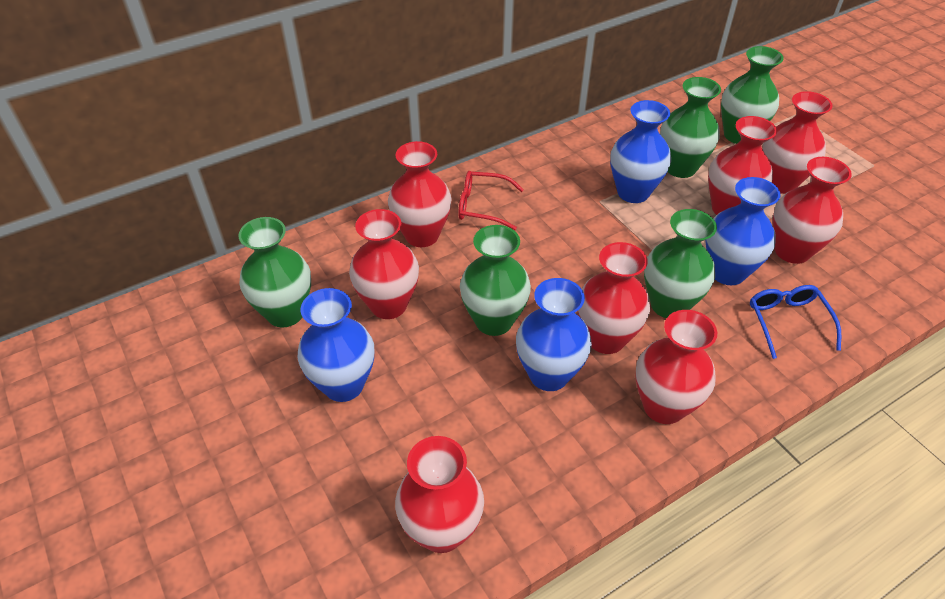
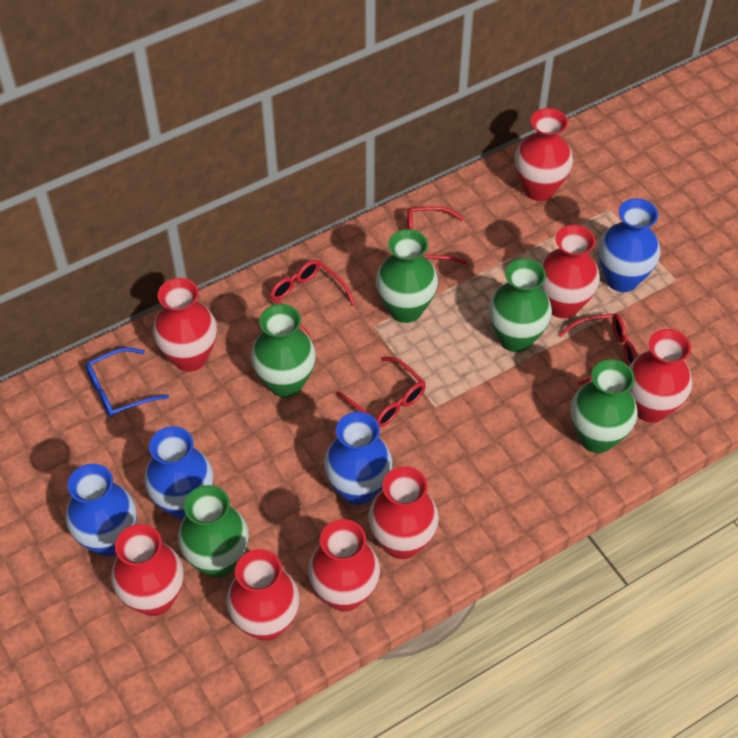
red glasses: 1 -> 4

